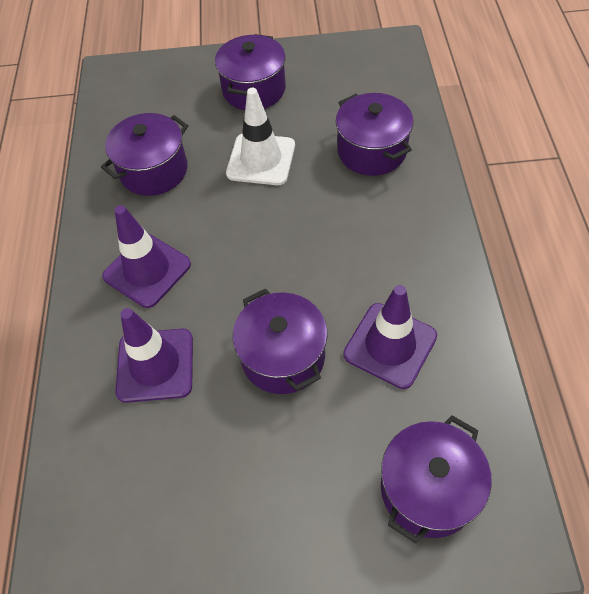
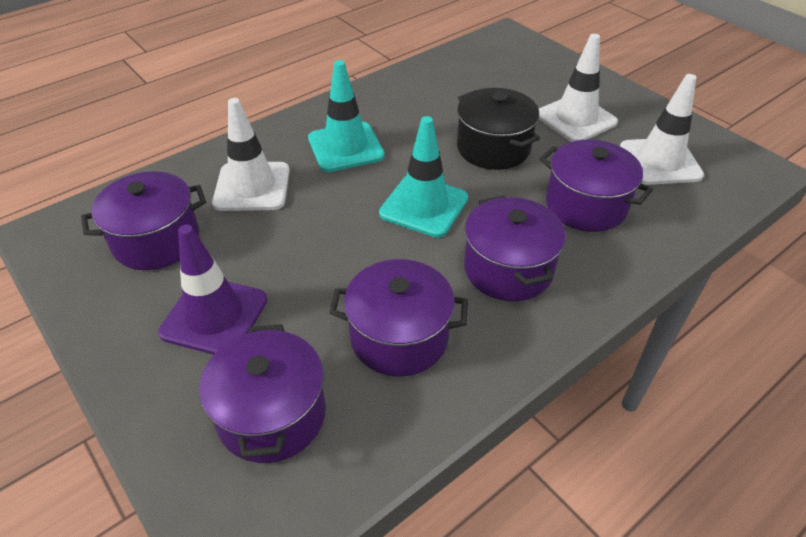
black pot: 0 -> 1
purple traffic cone: 3 -> 1
turquoise traffic cone: 0 -> 2
white traffic cone: 1 -> 3

